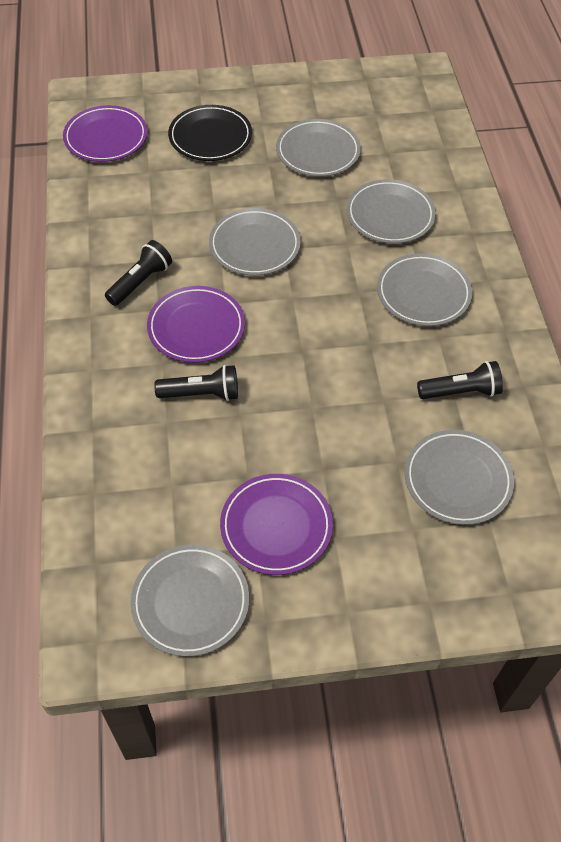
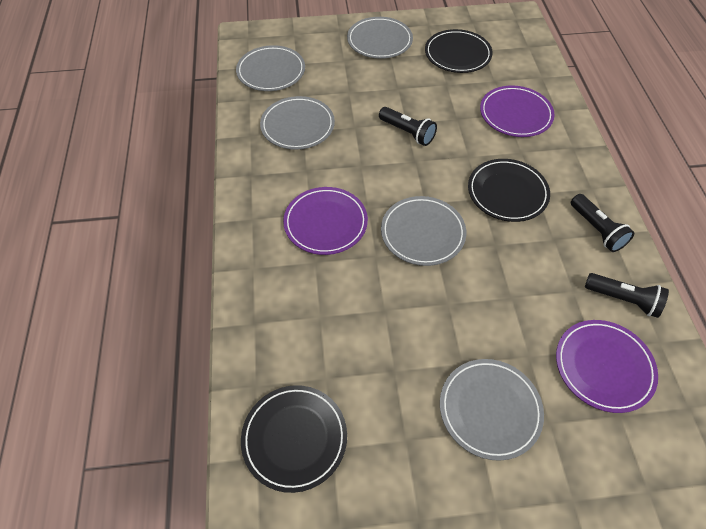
black plate: 1 -> 3
grey plate: 6 -> 5

